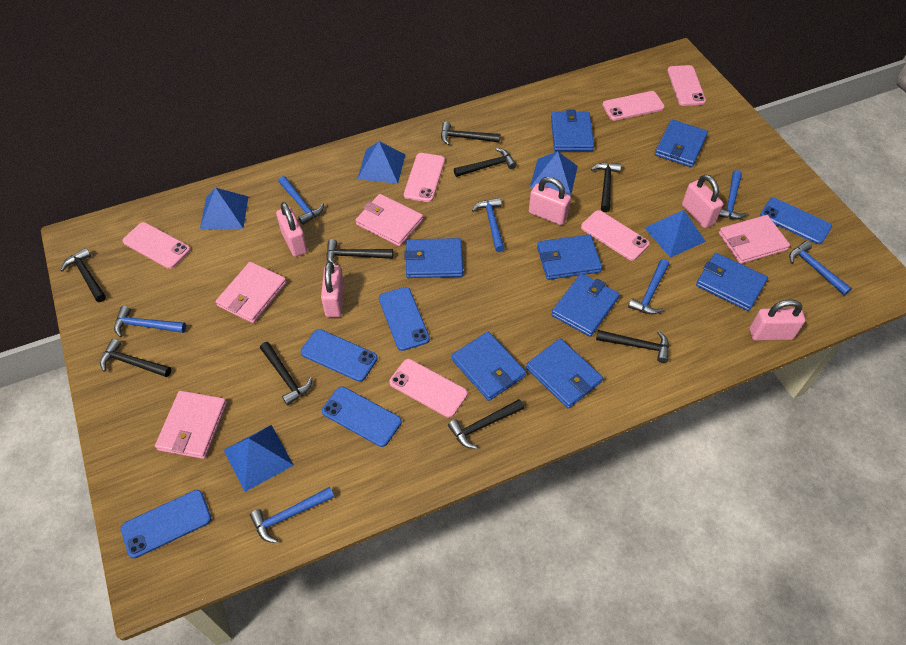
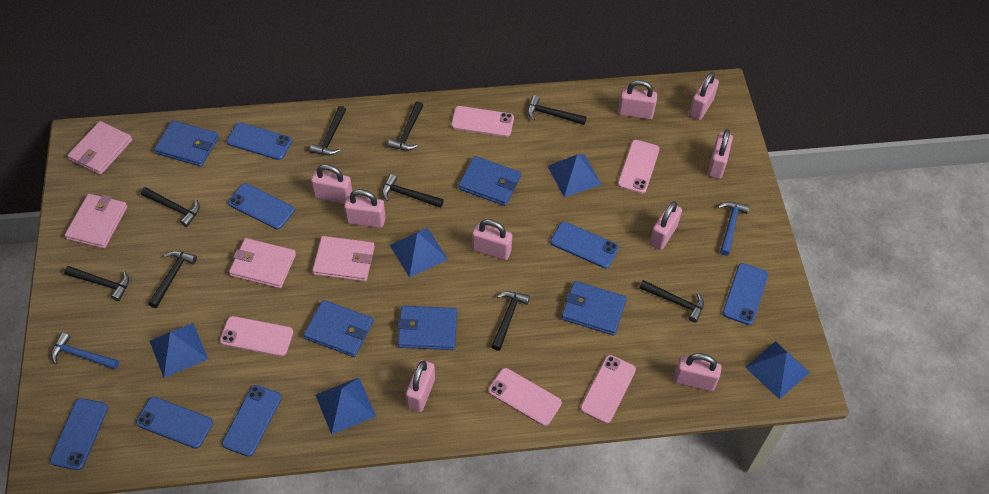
blue hammer: 7 -> 2
blue phone: 5 -> 7
blue wallet: 8 -> 5
pink padlock: 5 -> 9
pink phone: 6 -> 5

